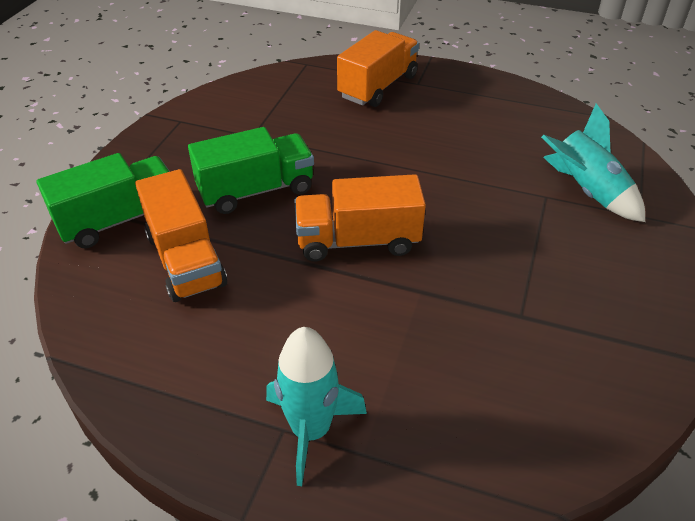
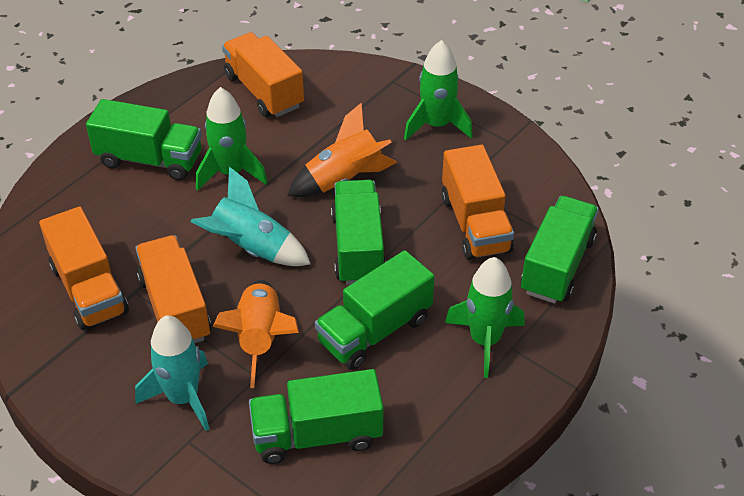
green rocket: 0 -> 3
green truck: 2 -> 5
orange rocket: 0 -> 2
orange truck: 3 -> 4

